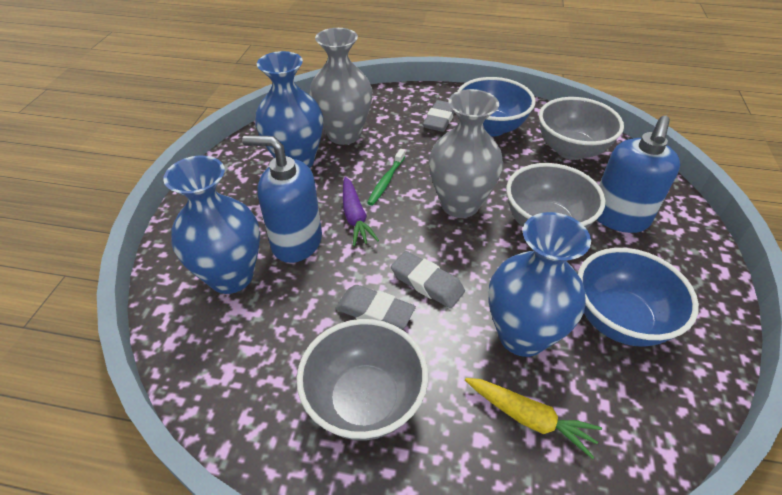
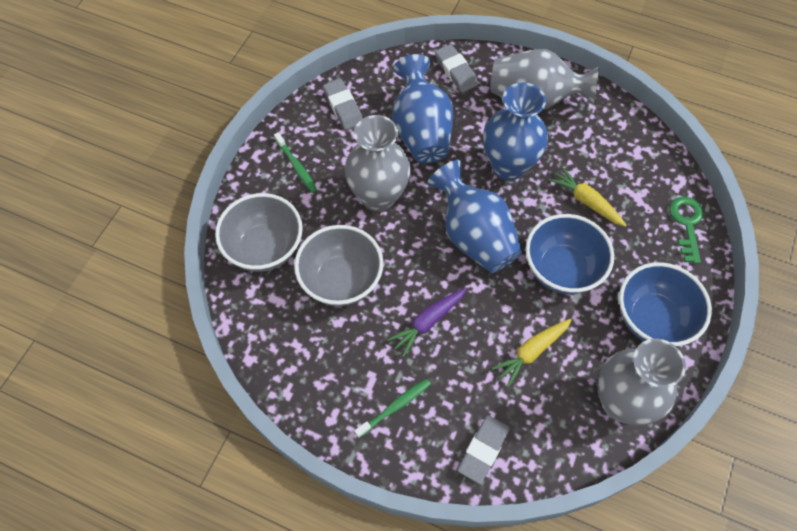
blue soap dispenser: 2 -> 0
green key: 0 -> 1
green toothbrush: 1 -> 2
grey bowl: 3 -> 2
grey vase: 2 -> 3
yellow carrot: 1 -> 2

